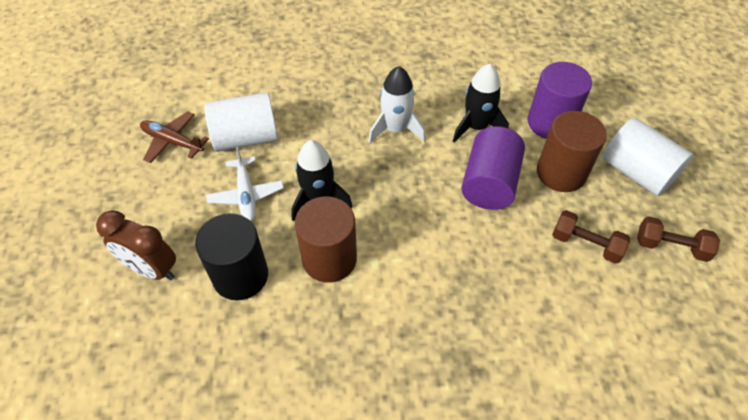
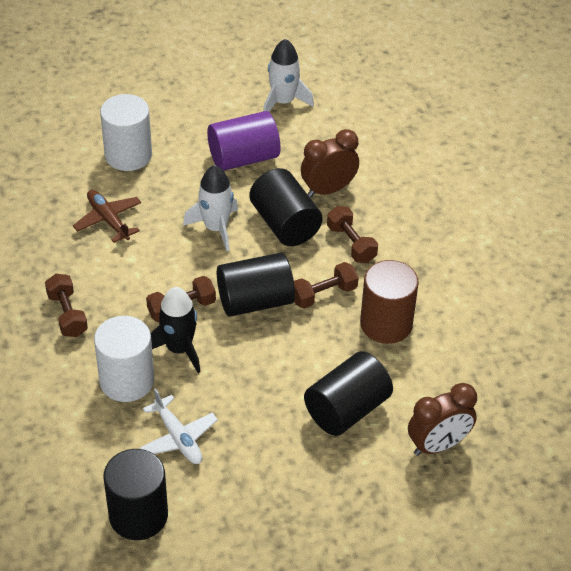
black cylinder: 1 -> 4
black rocket: 2 -> 1
brown clock: 1 -> 2
brown cylinder: 2 -> 1
brown dumbbell: 2 -> 4
purple cylinder: 2 -> 1
white rocket: 1 -> 2

